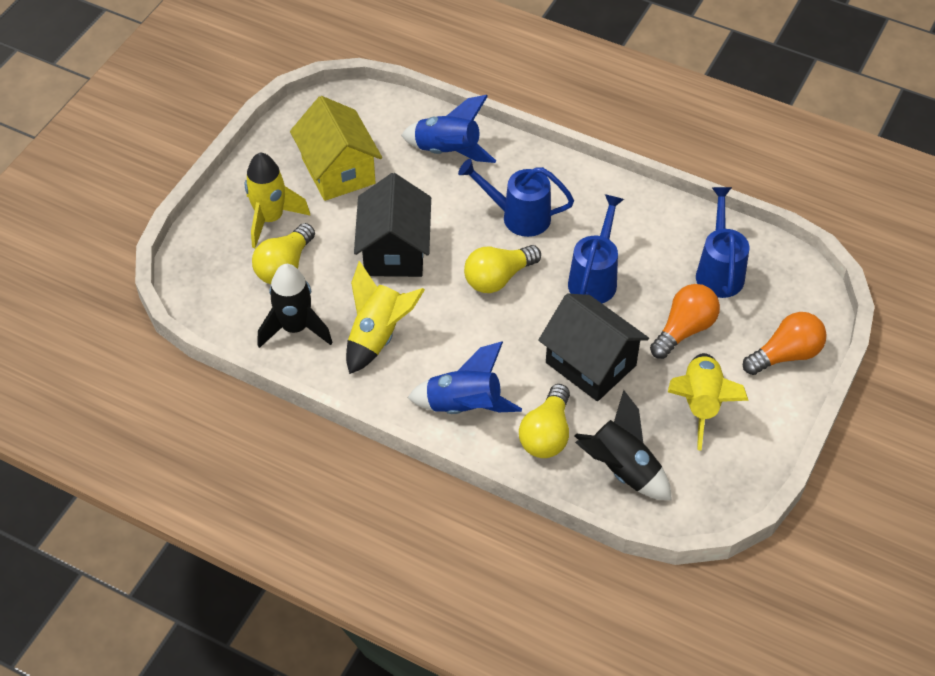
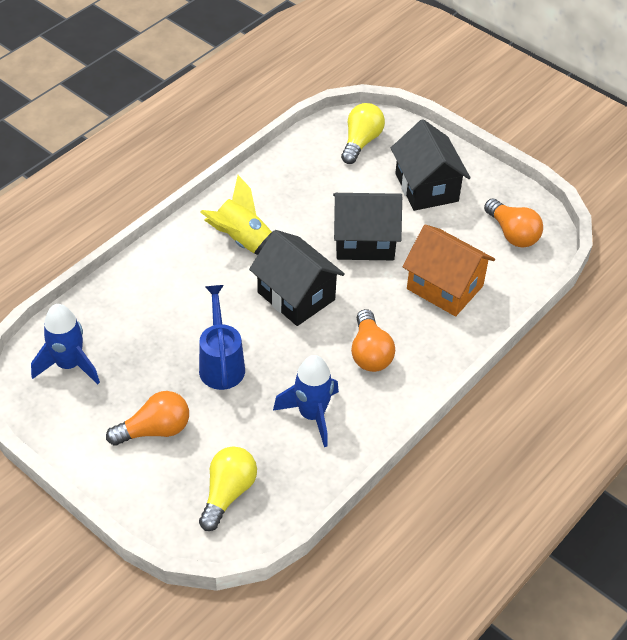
black house: 2 -> 3
black rocket: 2 -> 0
blue watering can: 3 -> 1
orange house: 0 -> 1
orange light bulb: 2 -> 3
yellow house: 1 -> 0
yellow light bulb: 3 -> 2
yellow rocket: 3 -> 1

